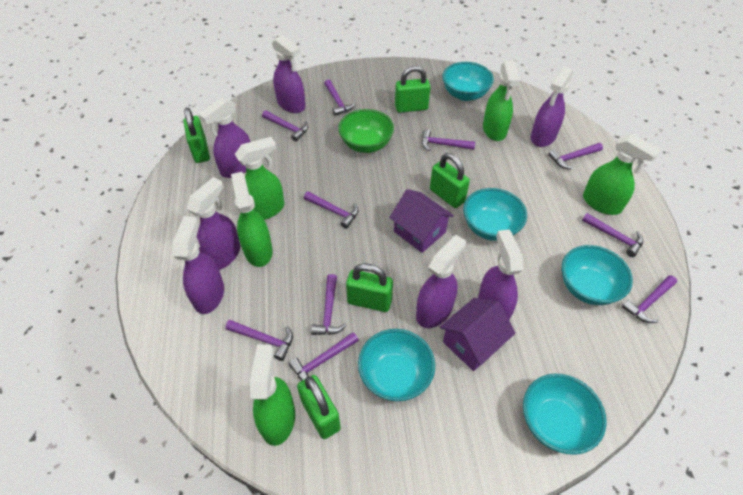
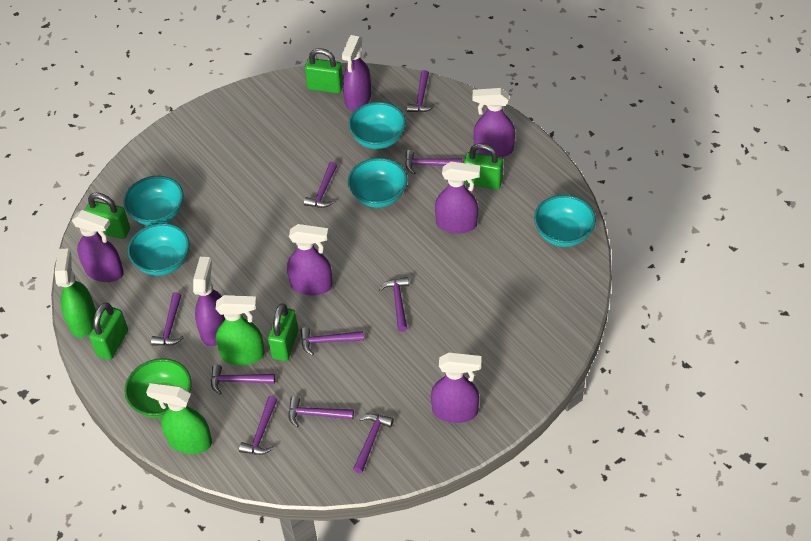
green spray bottle: 5 -> 3
purple house: 2 -> 0

